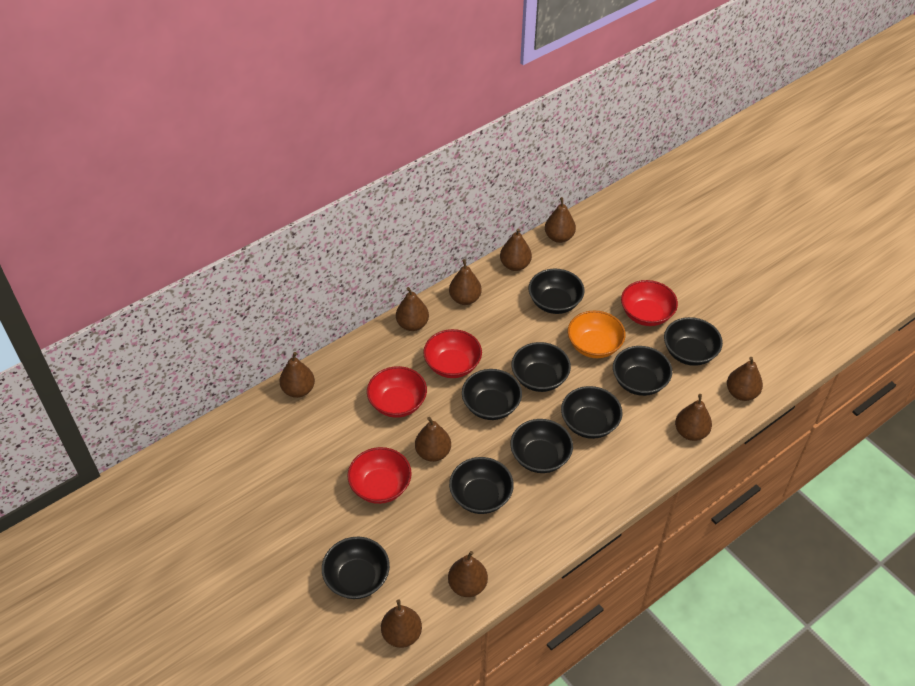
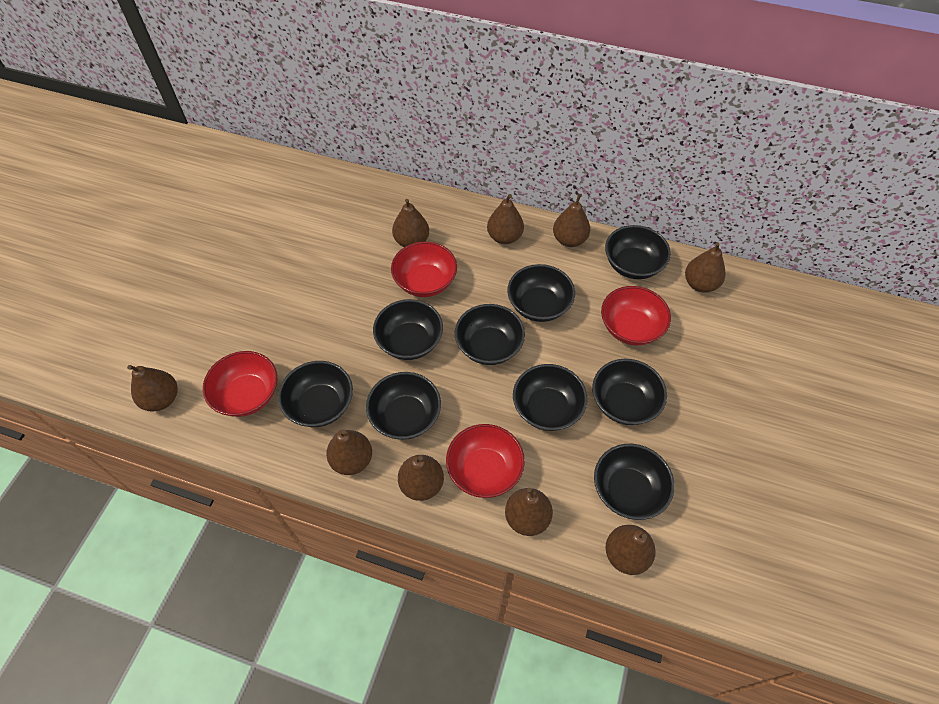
brown pear: 10 -> 9
orange bowl: 1 -> 0

